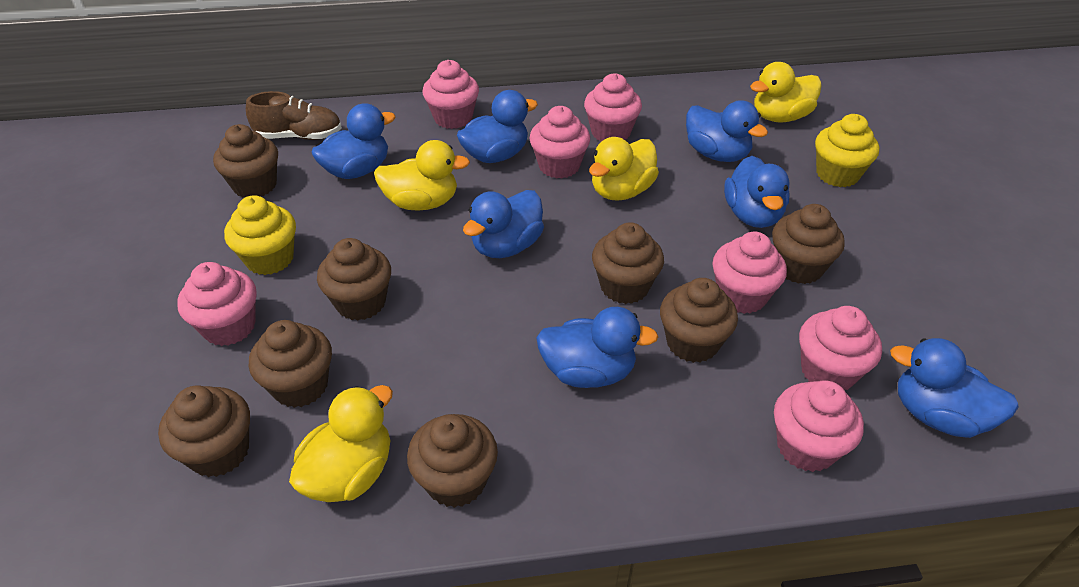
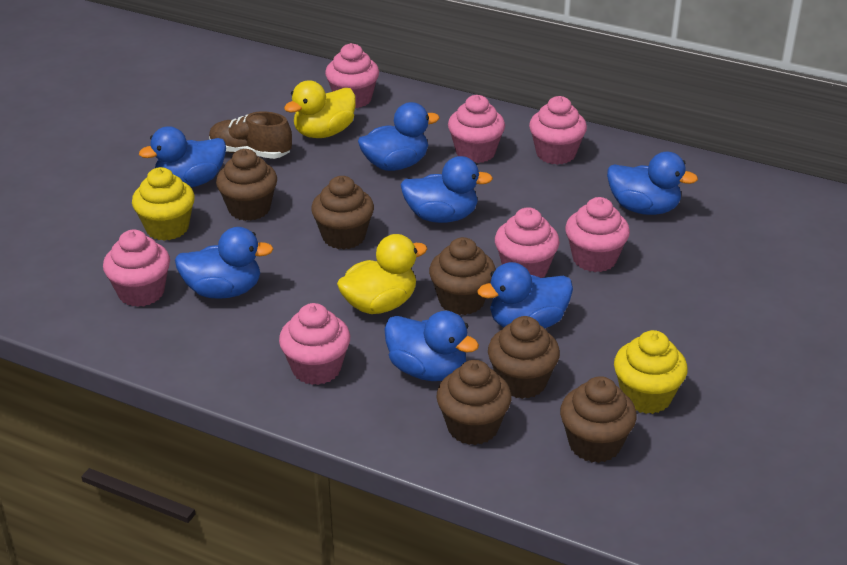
brown cupcake: 8 -> 6
yellow duck: 4 -> 2

